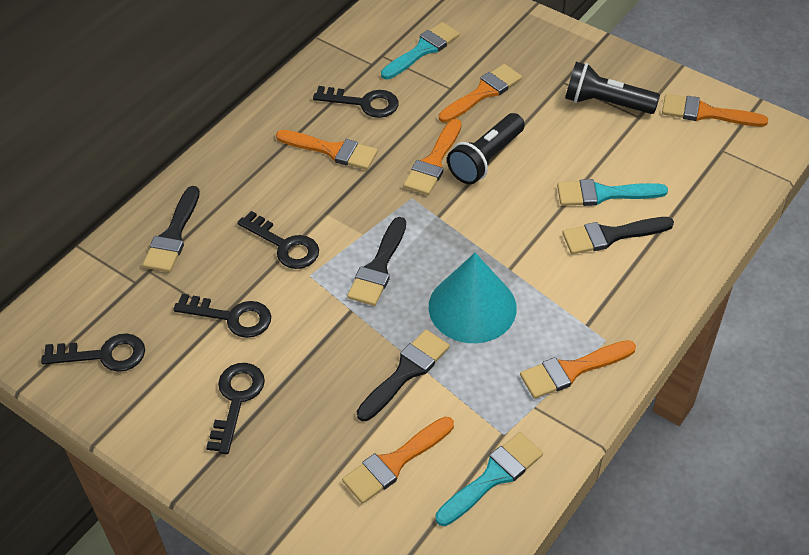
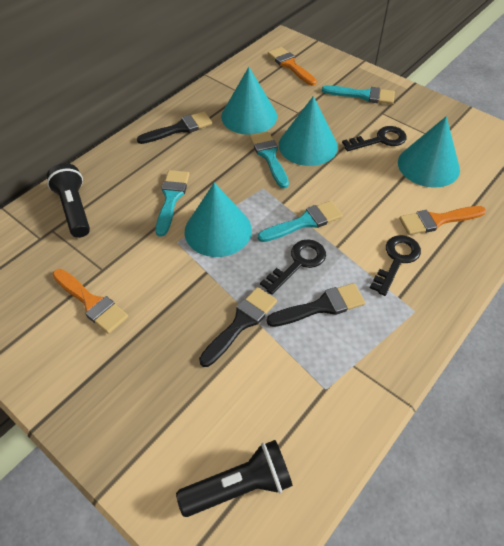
black brush: 4 -> 3
black key: 5 -> 3
orange brush: 6 -> 3
turquoise brush: 3 -> 4
turquoise cone: 1 -> 4

